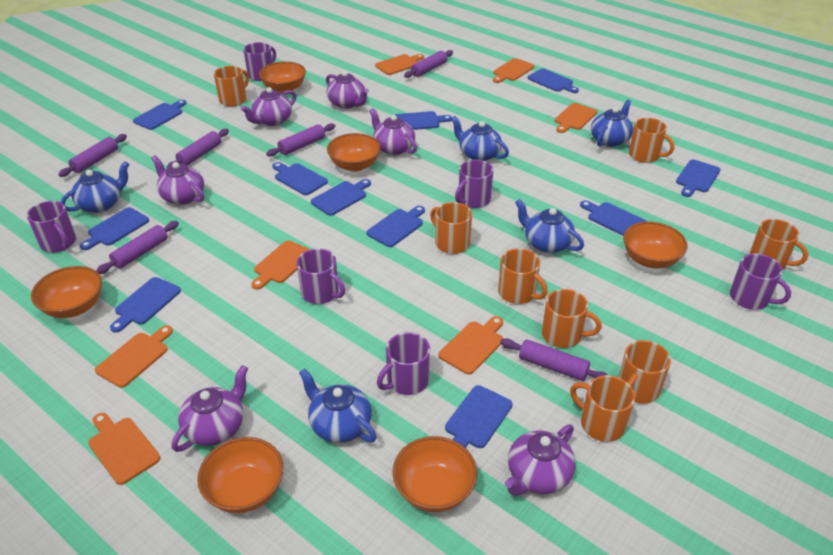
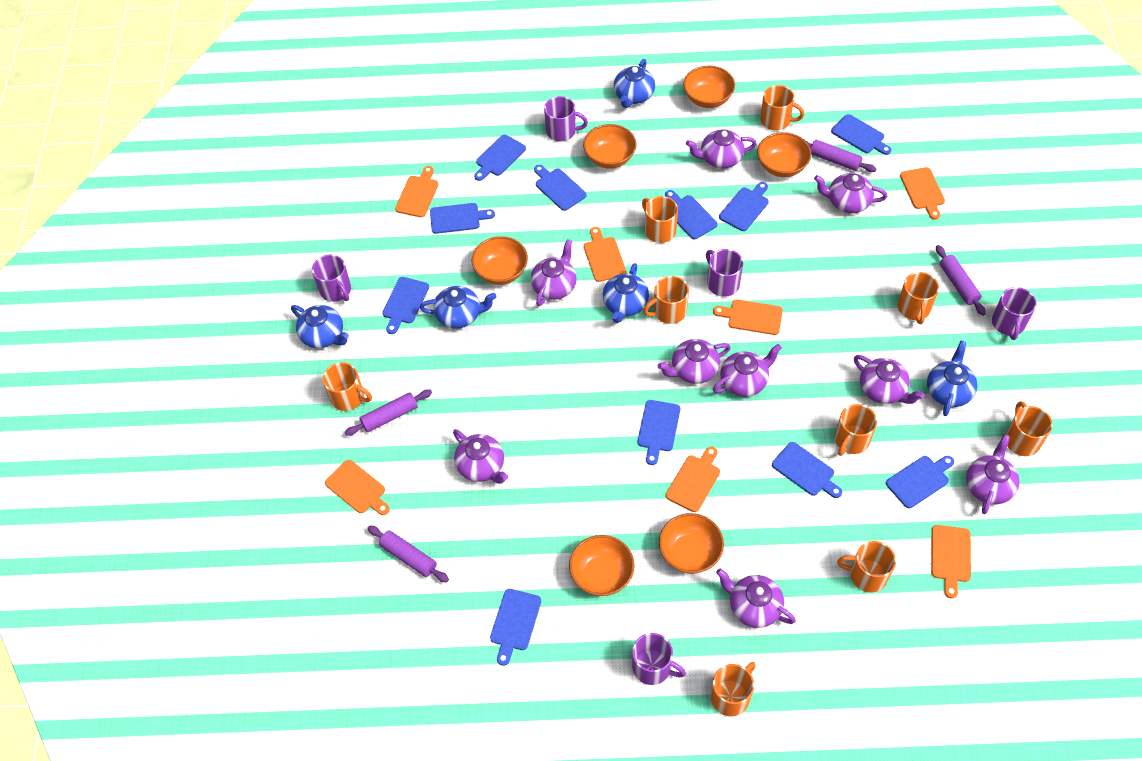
orange mug: 8 -> 9
purple mug: 6 -> 5
purple rolling pin: 6 -> 4
purple teapot: 6 -> 9

